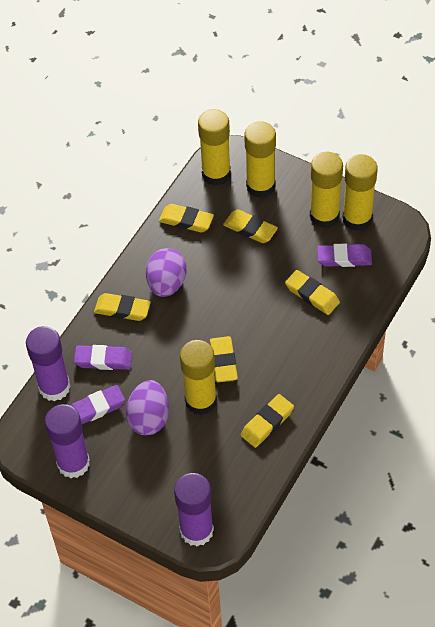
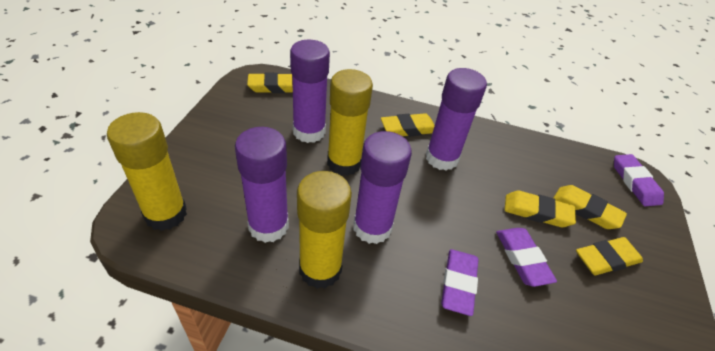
purple egg: 2 -> 0
purple glue stick: 3 -> 4
yellow eraser: 6 -> 5
yellow glue stick: 5 -> 3

